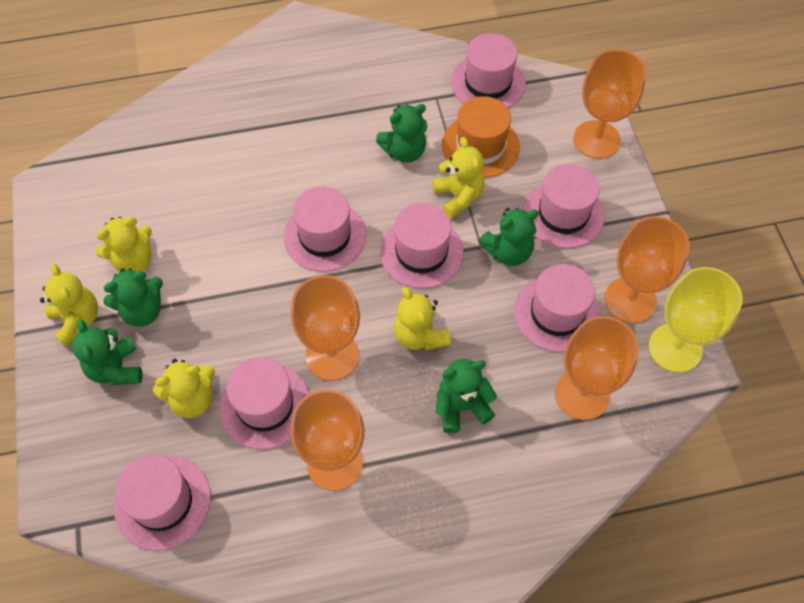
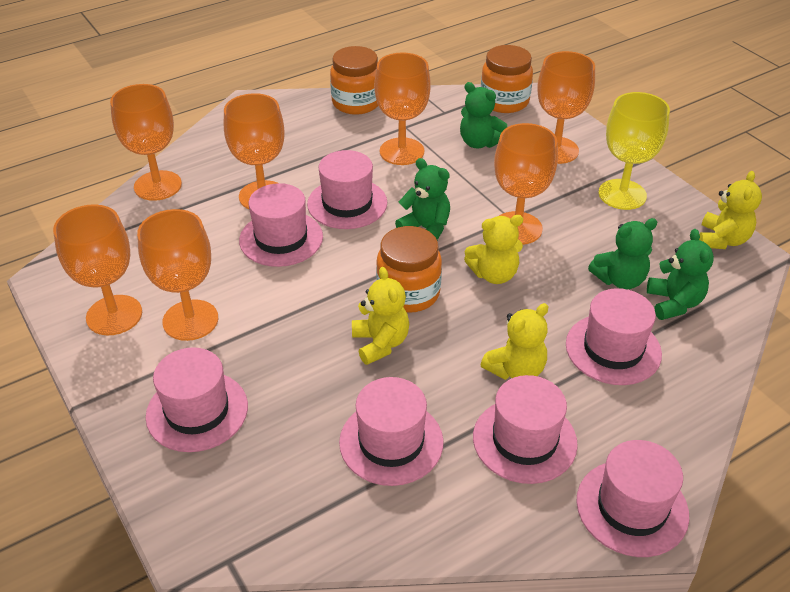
green teddy bear: 5 -> 4
orange goblet: 5 -> 7
orange hat: 1 -> 0
orange jar: 0 -> 3
yellow teddy bear: 5 -> 4

